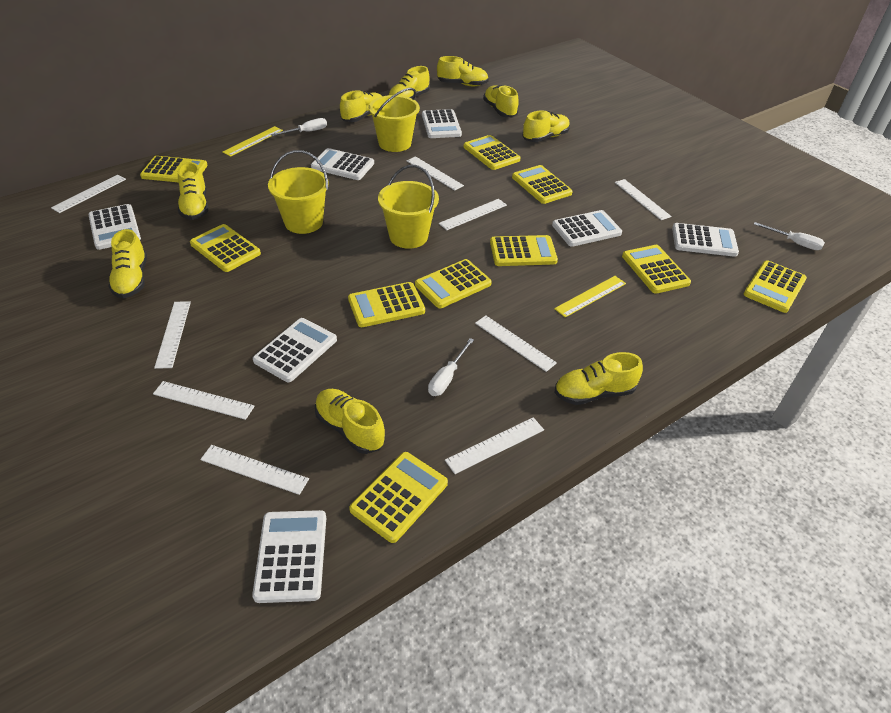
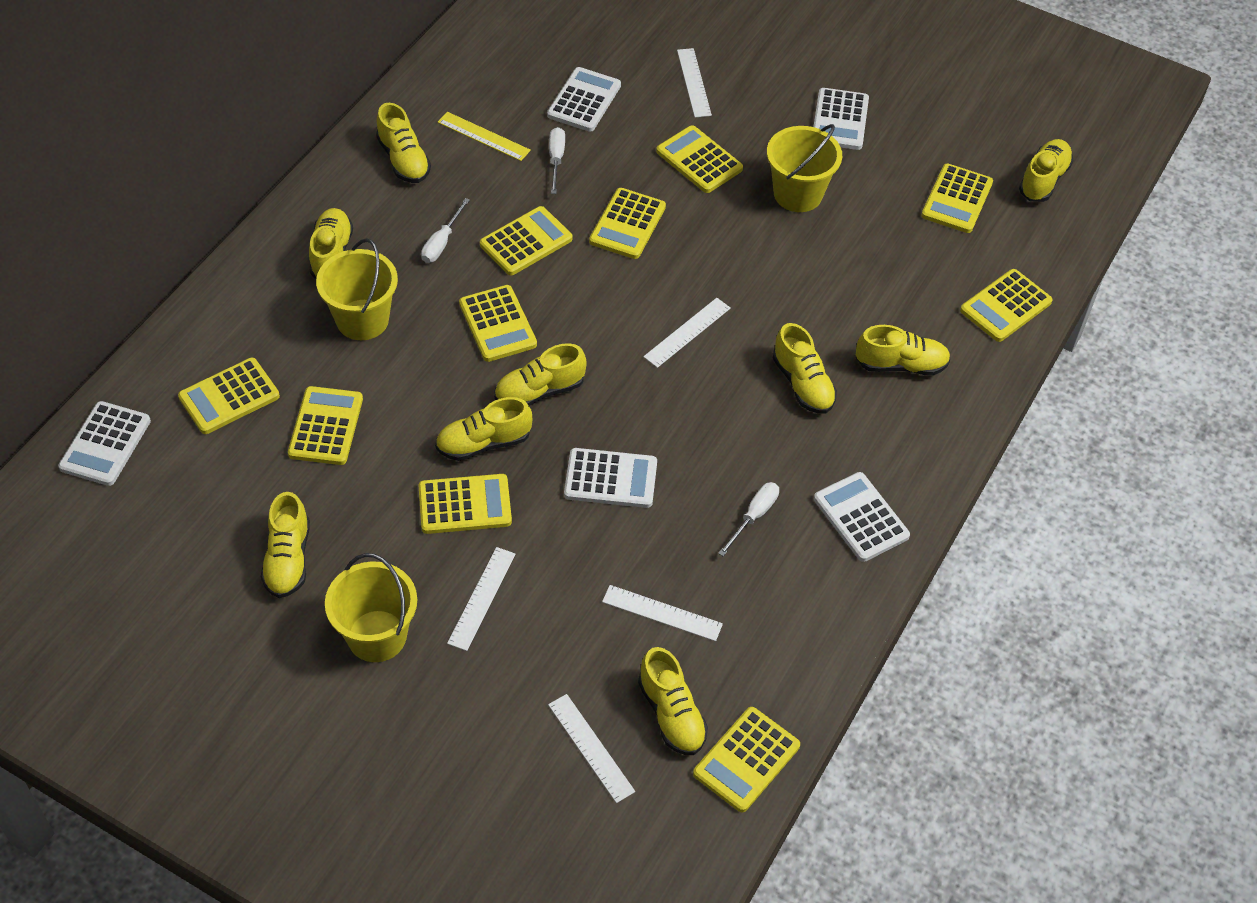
white calculator: 7 -> 5
white ruler: 9 -> 5
yellow ruler: 2 -> 1

